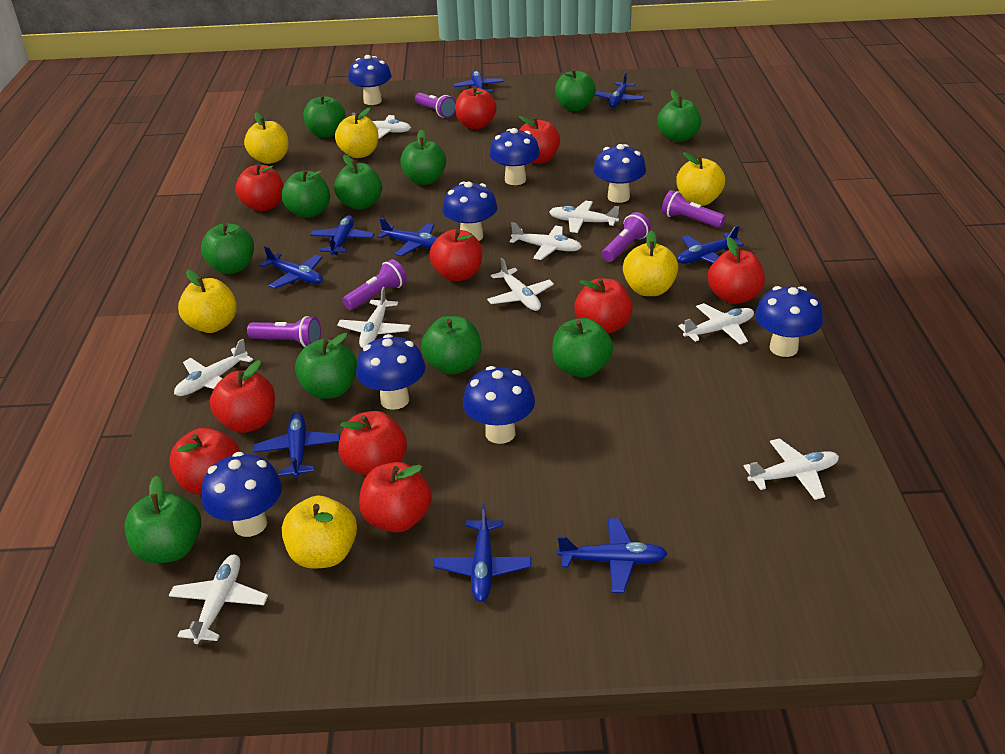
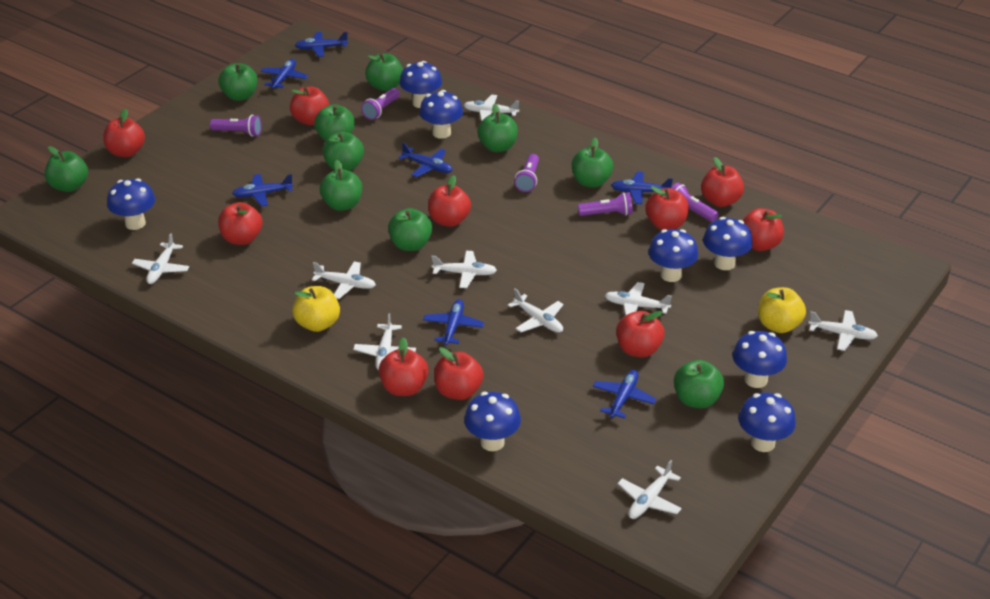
blue plane: 9 -> 7
green apple: 11 -> 10
yellow apple: 6 -> 2

